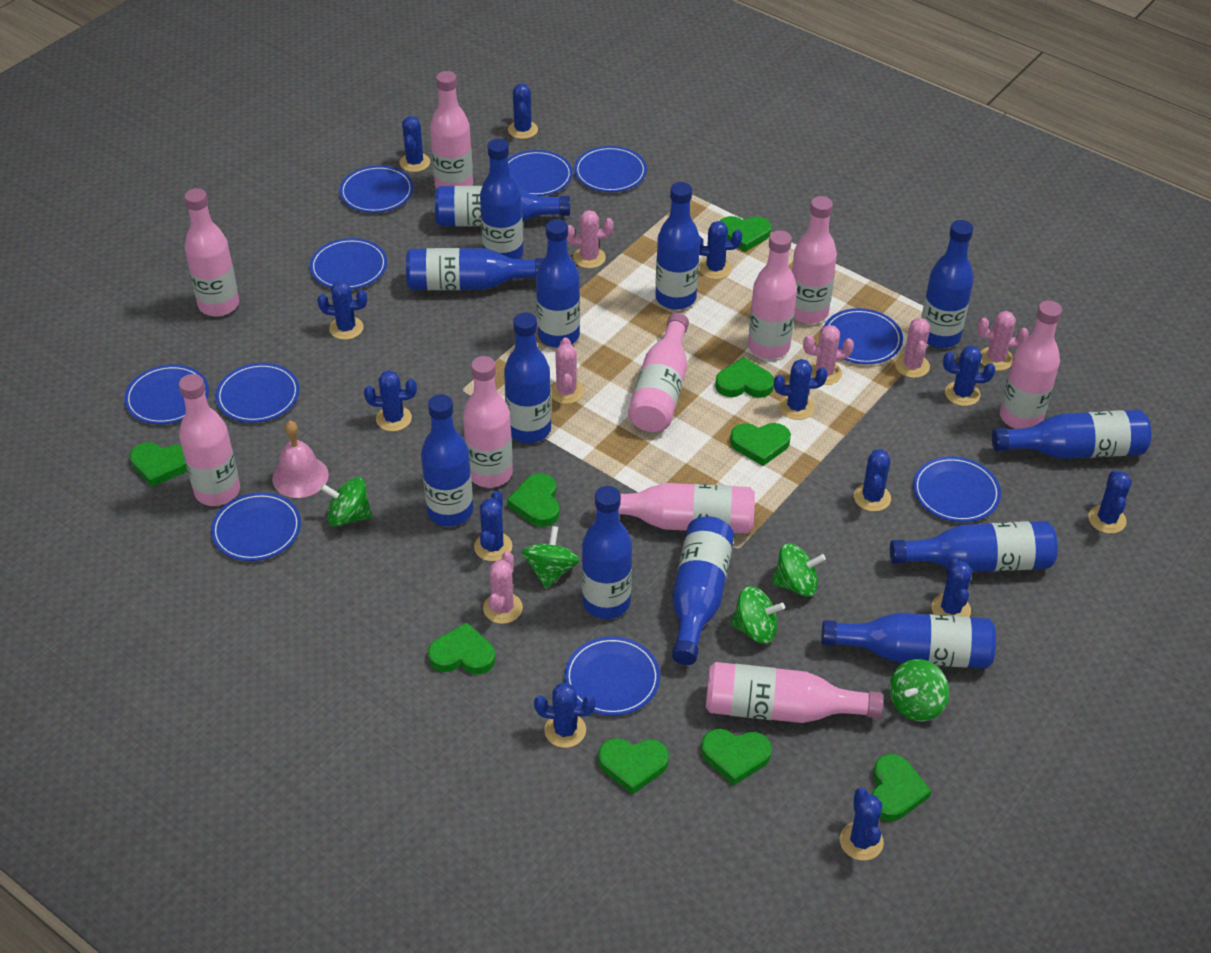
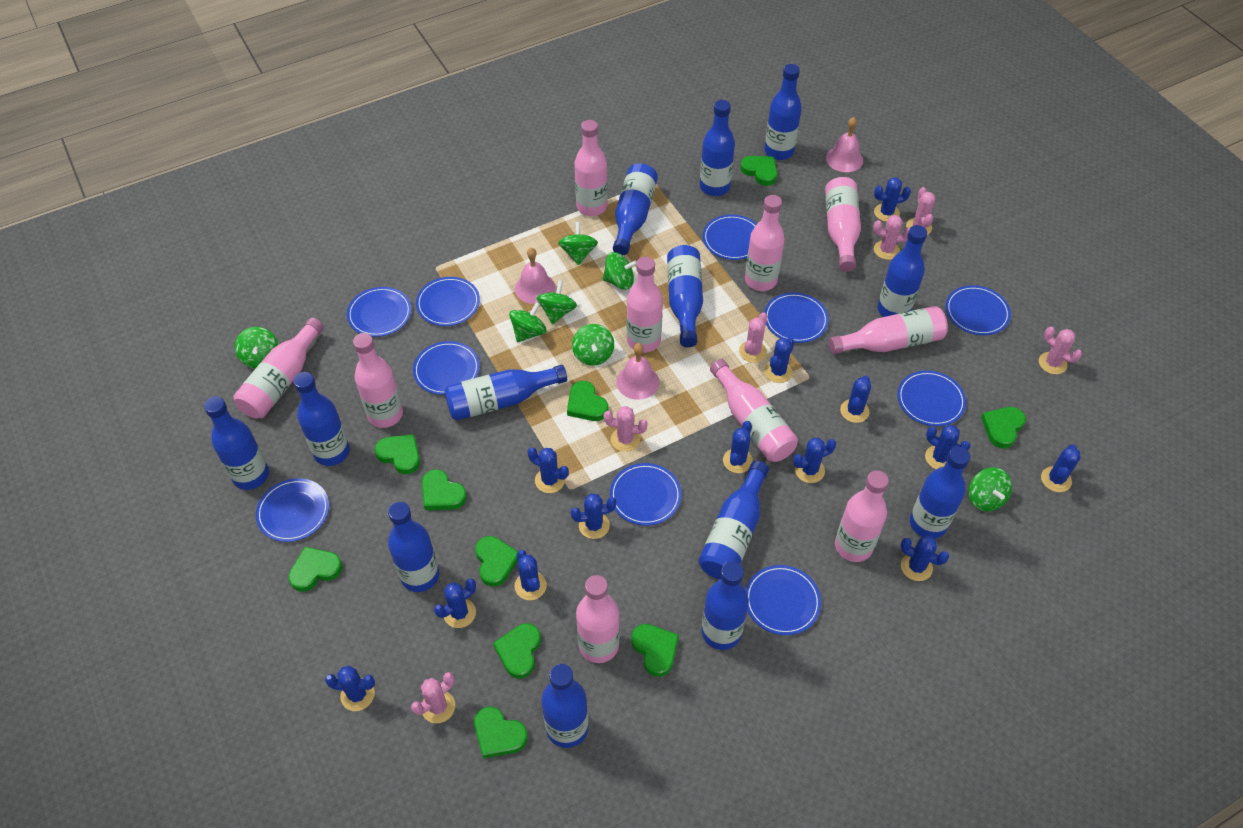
green heart: 9 -> 10
green spinning top: 5 -> 7
pink bell: 1 -> 3

